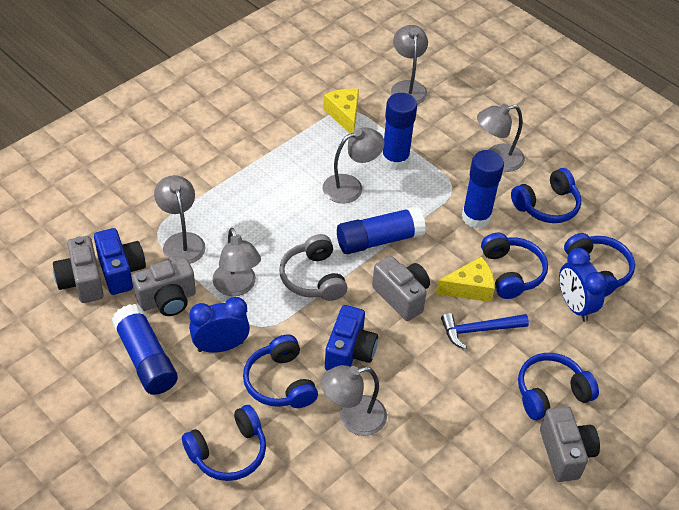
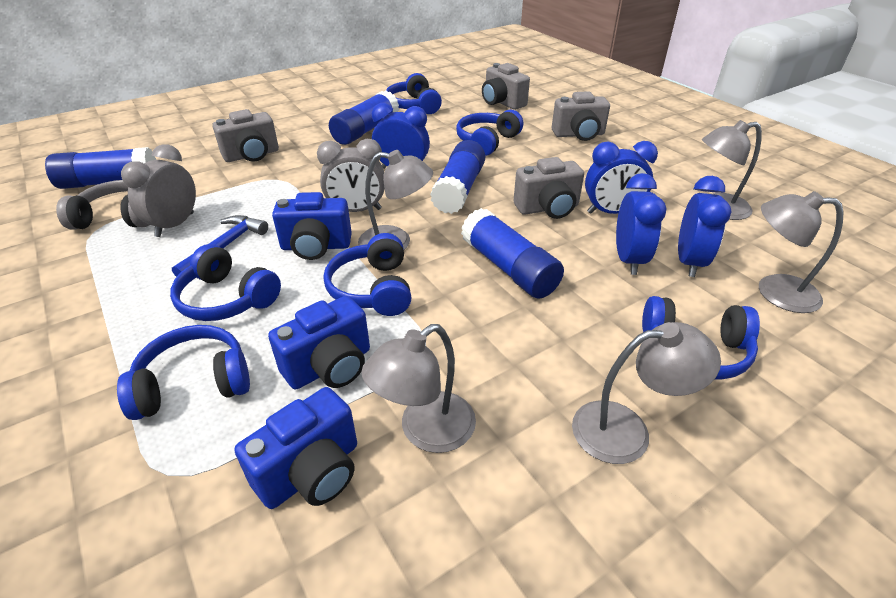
blue camera: 2 -> 3
blue clock: 2 -> 4
grey clock: 0 -> 2
grey lamp: 6 -> 5
yellow cheese: 2 -> 0

